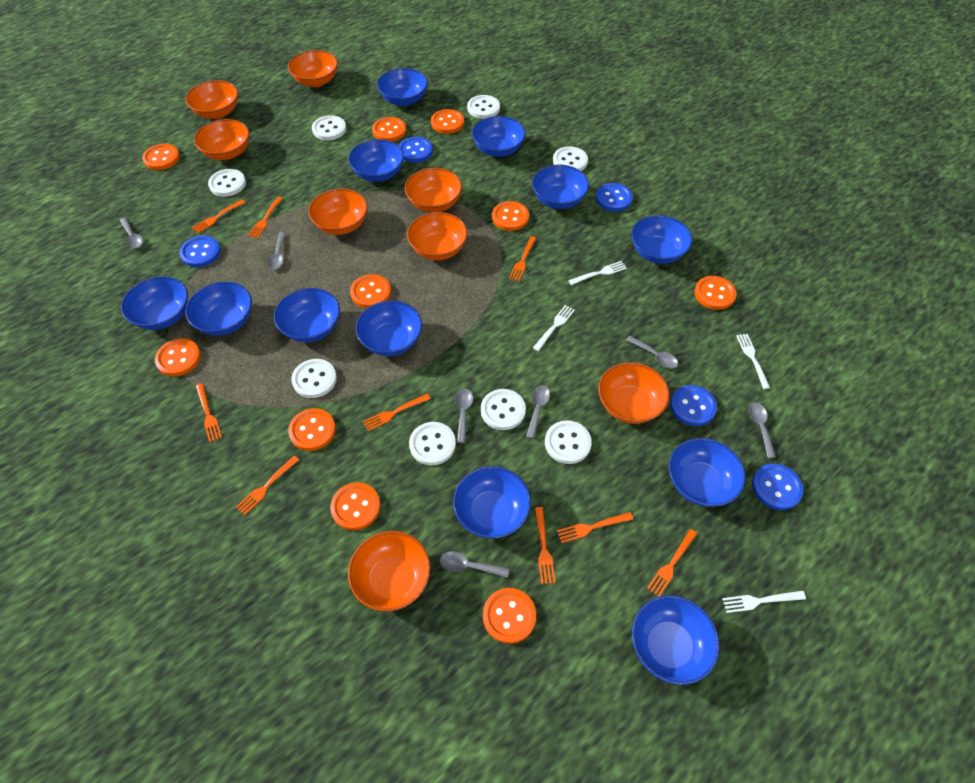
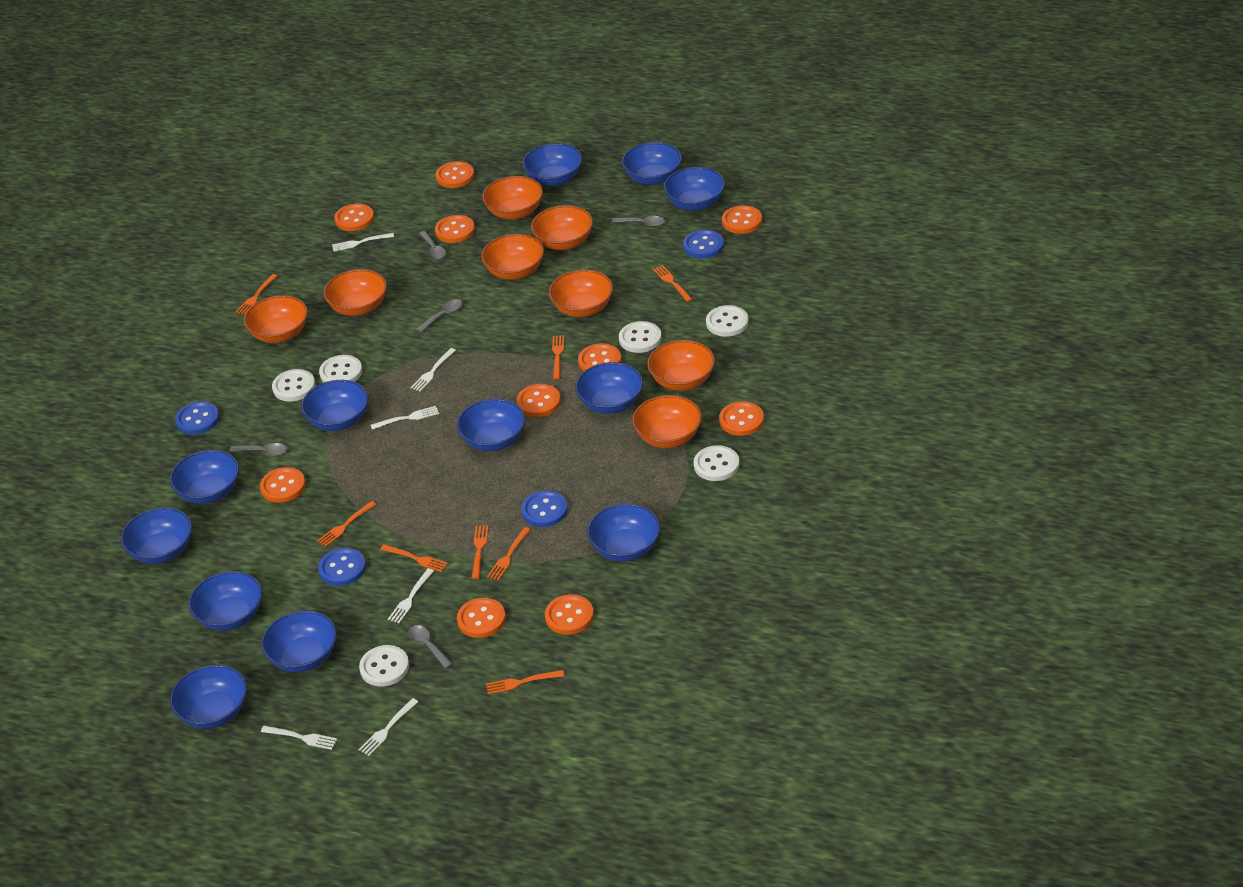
blue button: 5 -> 4
grey spoon: 7 -> 5
orange fork: 9 -> 8
white button: 8 -> 6
white fork: 4 -> 6

